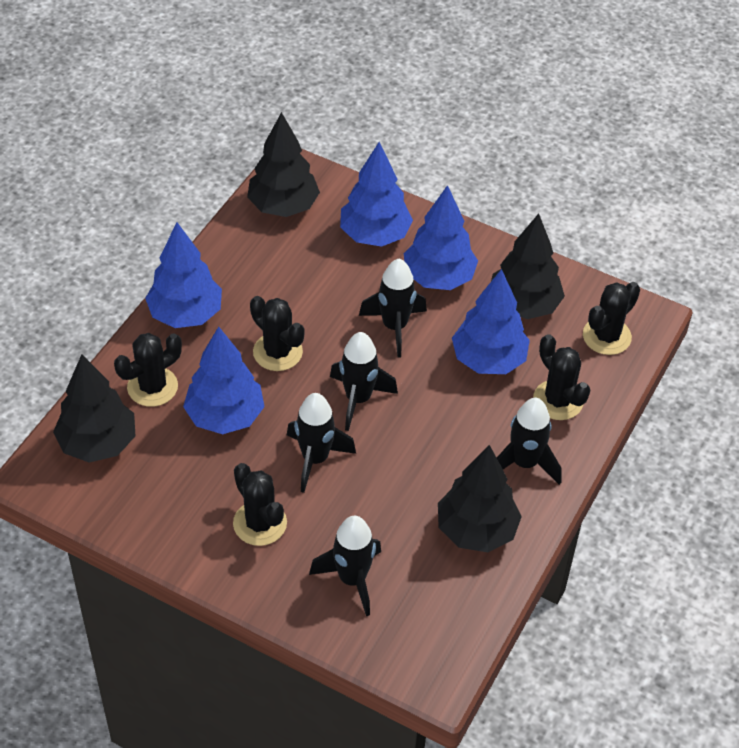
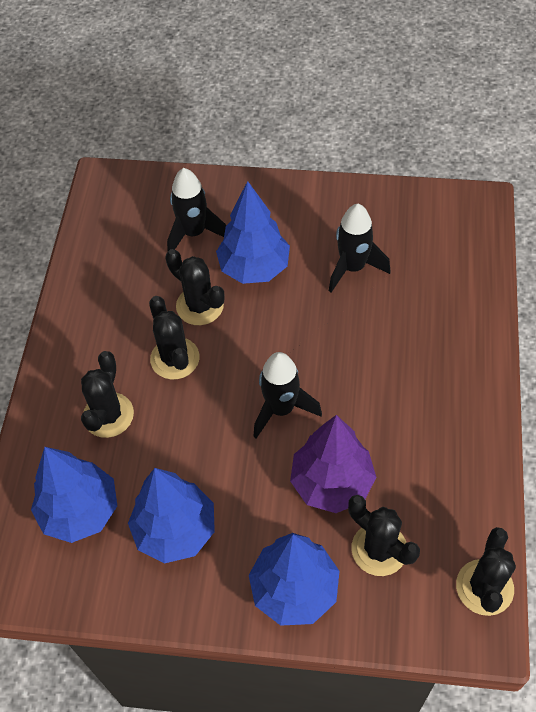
black rocket: 5 -> 3
black tree: 4 -> 0
blue tree: 5 -> 4
purple tree: 0 -> 1

